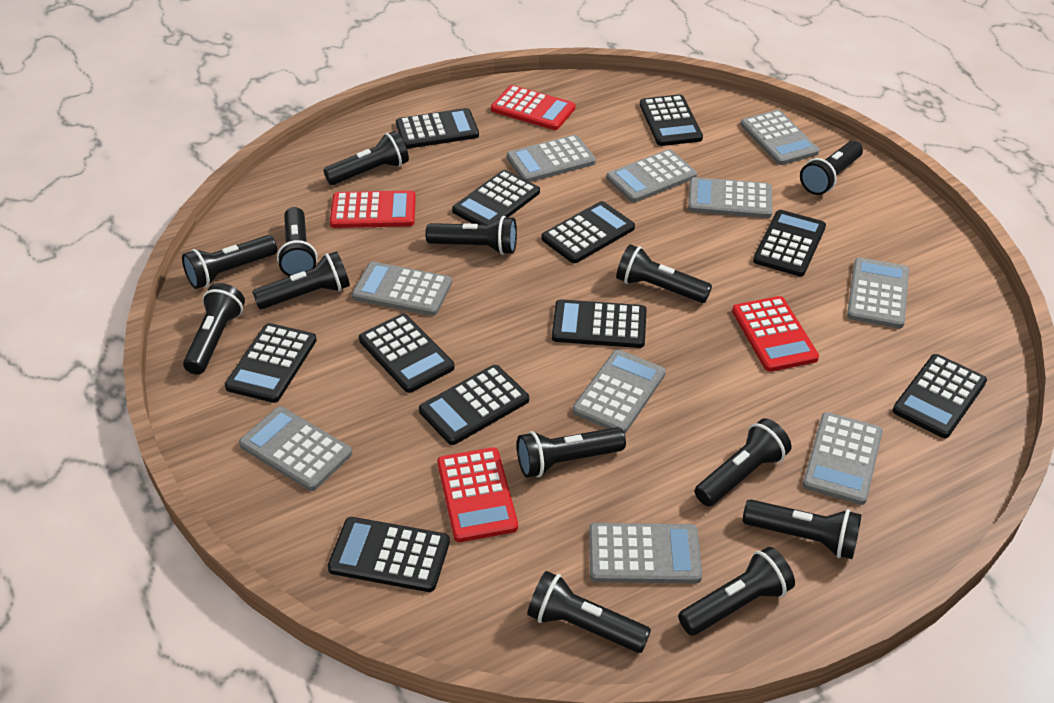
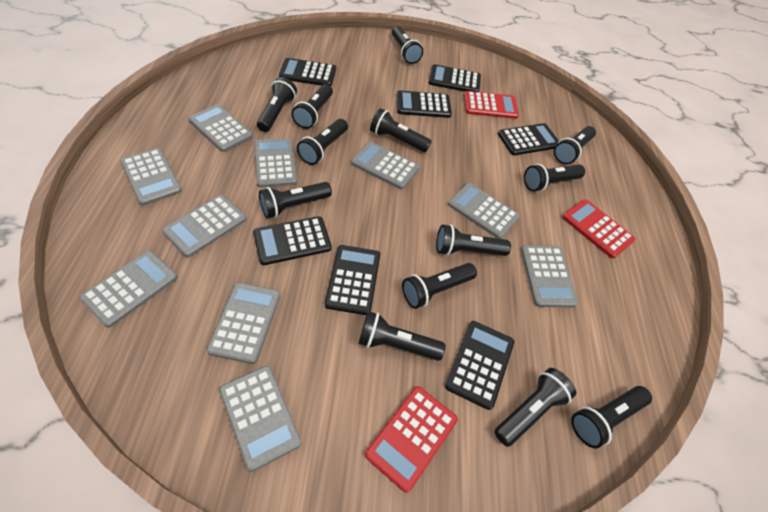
black calculator: 11 -> 7
red calculator: 4 -> 3

